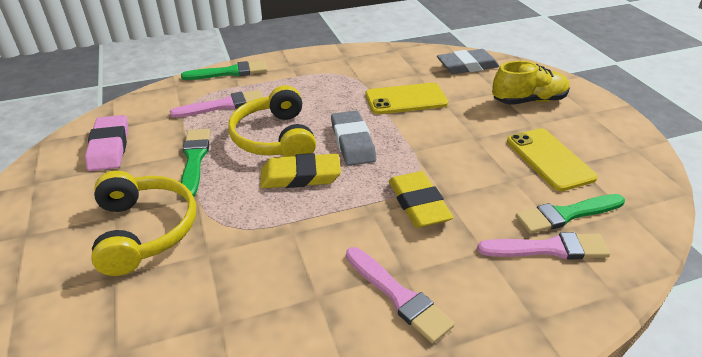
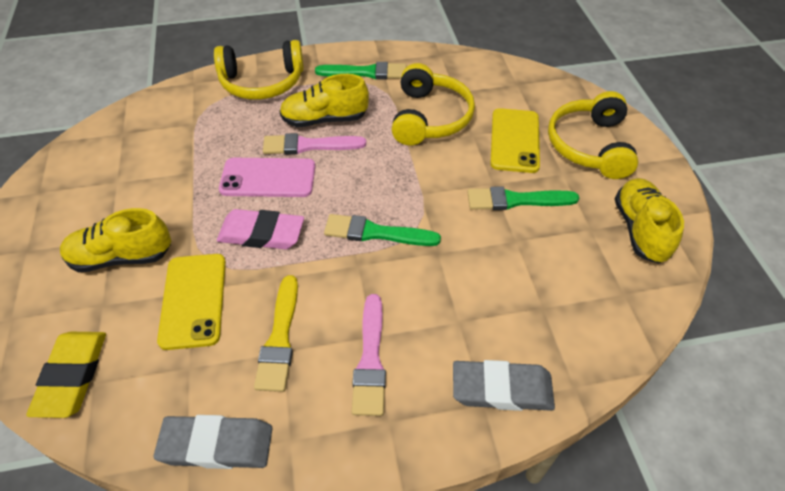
pink brush: 3 -> 2
pink phone: 0 -> 1
yellow brush: 0 -> 1
yellow eraser: 2 -> 1
yellow headphones: 2 -> 3
yellow shoe: 1 -> 3

